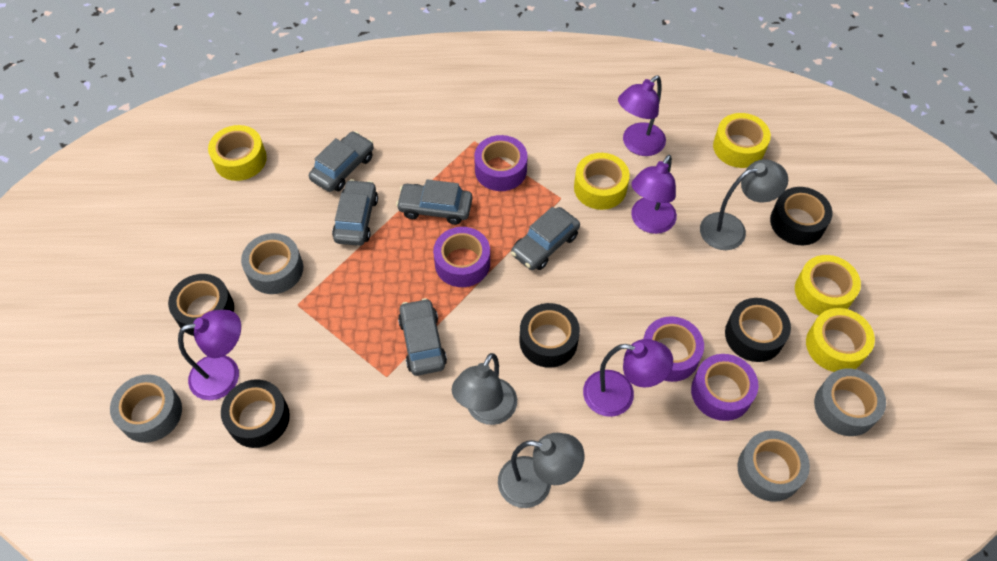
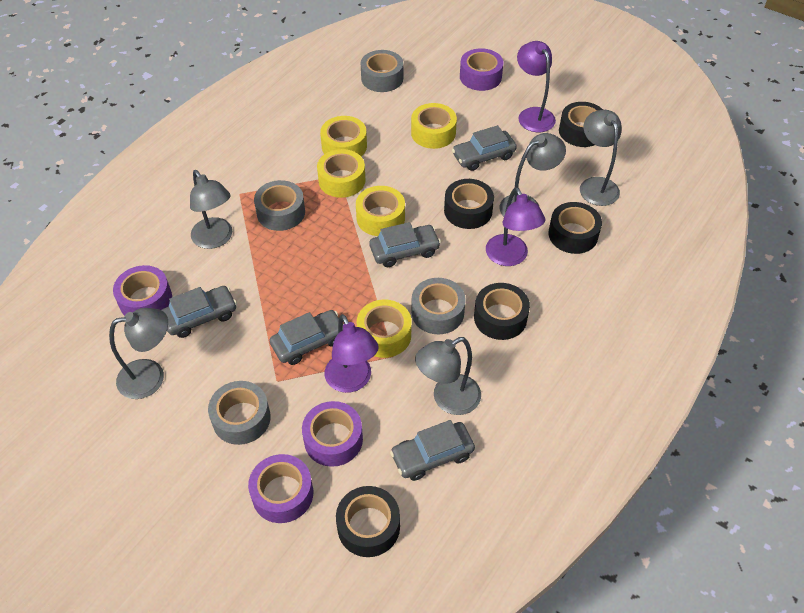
grey lamp: 3 -> 5
purple lamp: 4 -> 3

